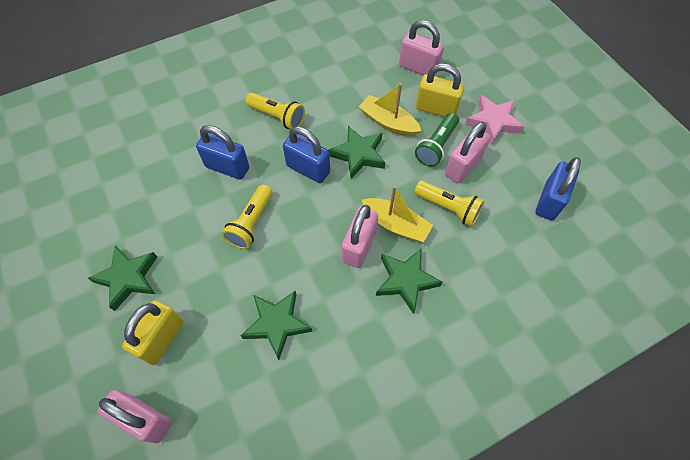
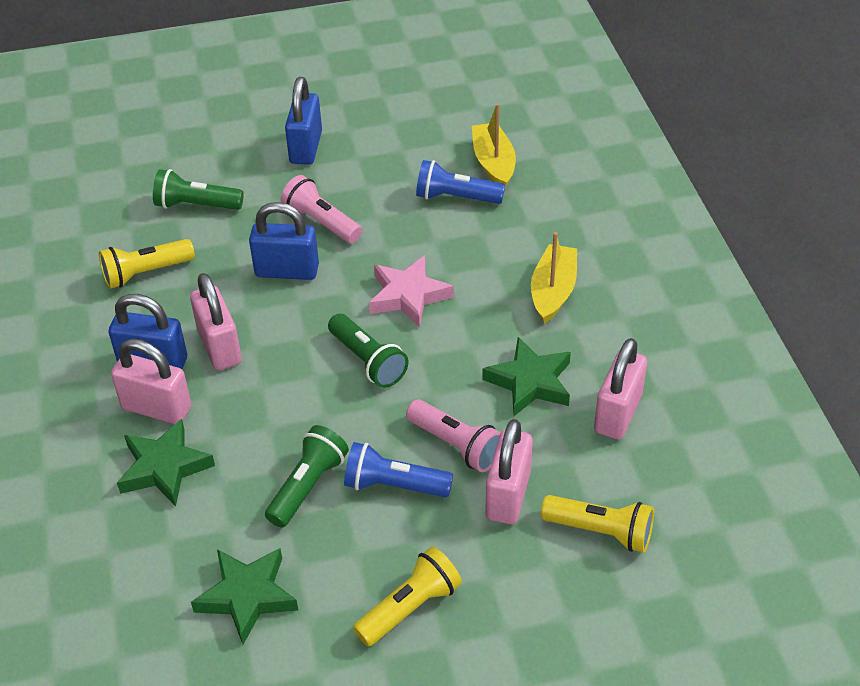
blue flashlight: 0 -> 2
green flashlight: 1 -> 3
green star: 4 -> 3
pink flashlight: 0 -> 2
yellow padlock: 2 -> 0

